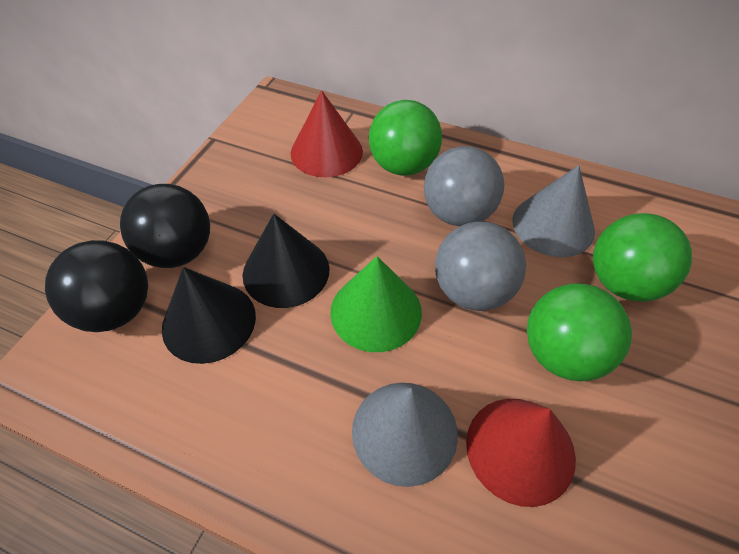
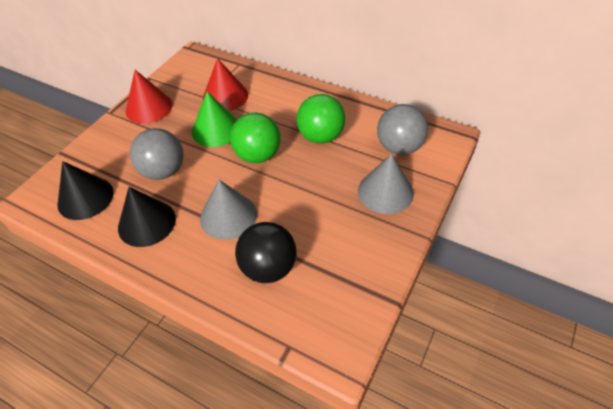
black ball: 2 -> 1
green ball: 3 -> 2

